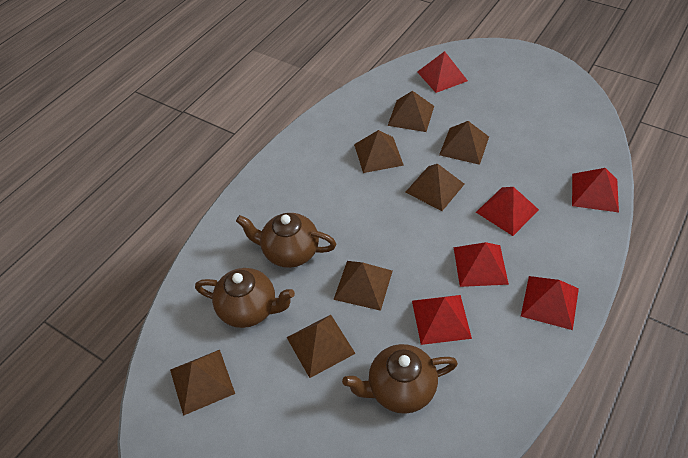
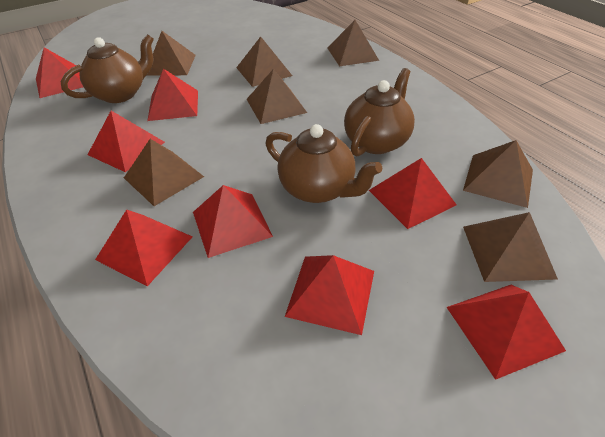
red pyramid: 6 -> 8

